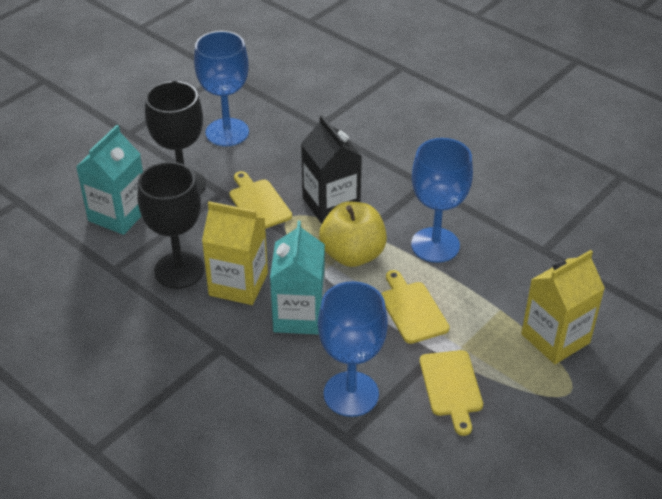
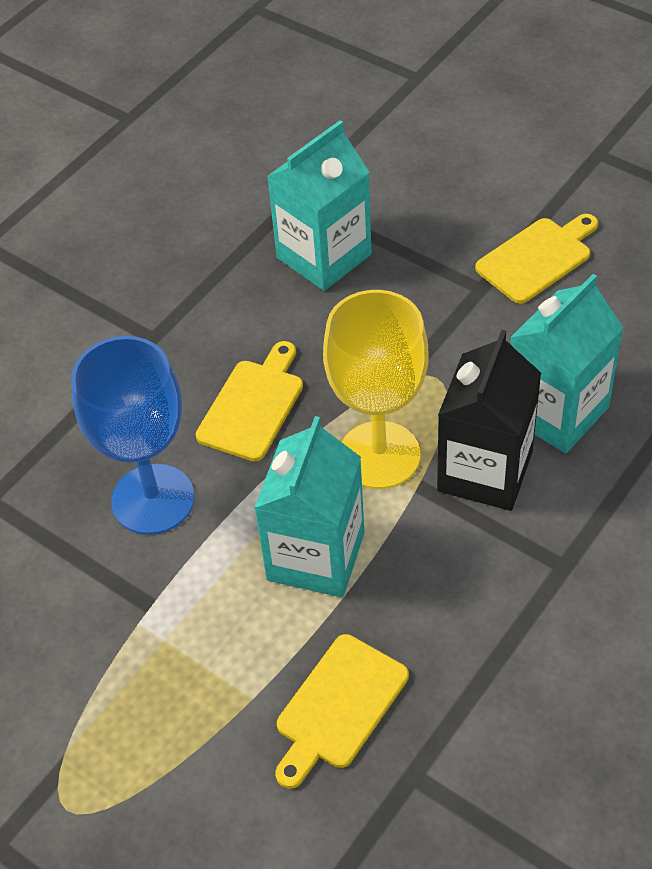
black goblet: 2 -> 0
blue goblet: 3 -> 1
turquoise carton: 2 -> 3
yellow apple: 1 -> 0
yellow carton: 2 -> 0
yellow goblet: 0 -> 1

